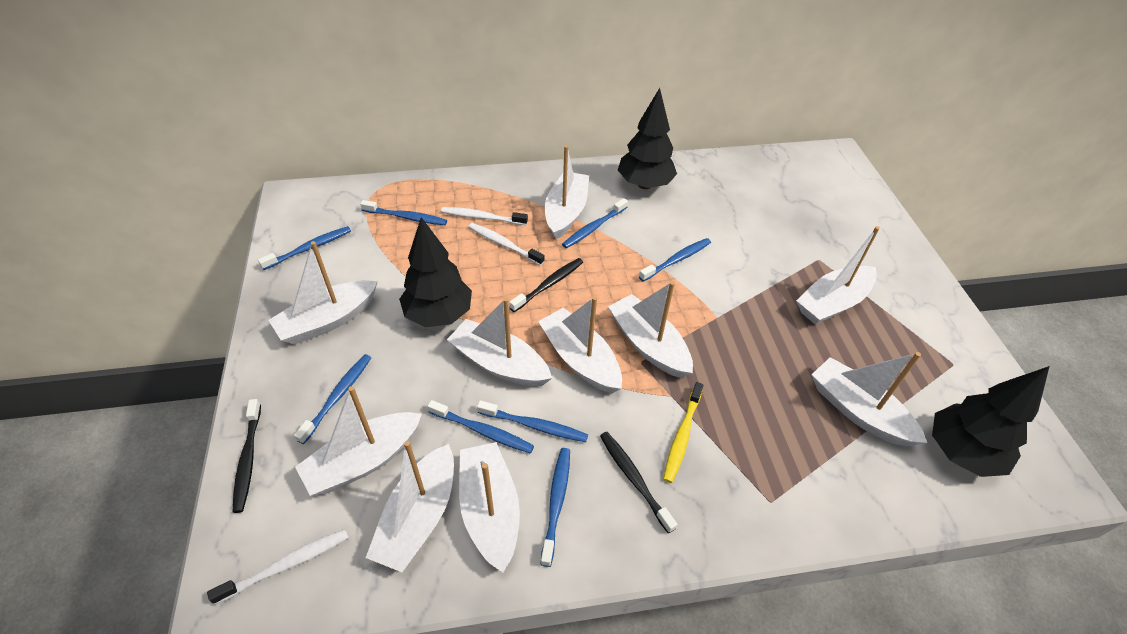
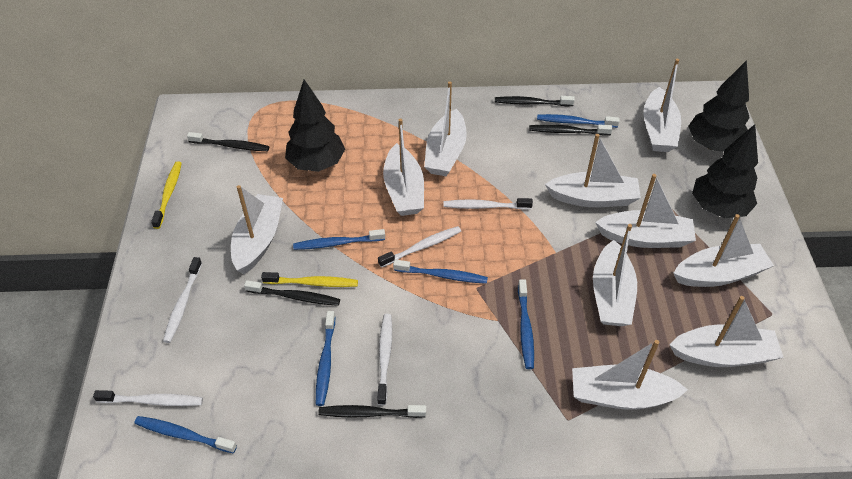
black toothbrush: 3 -> 5
blue toothbrush: 8 -> 6
white toothbrush: 3 -> 5
yellow toothbrush: 1 -> 2

